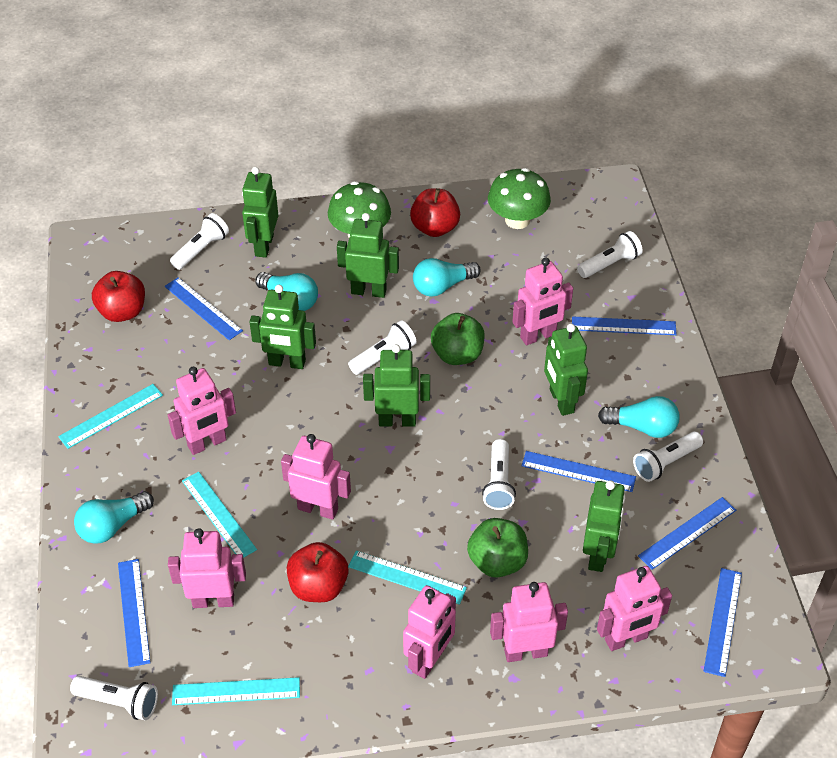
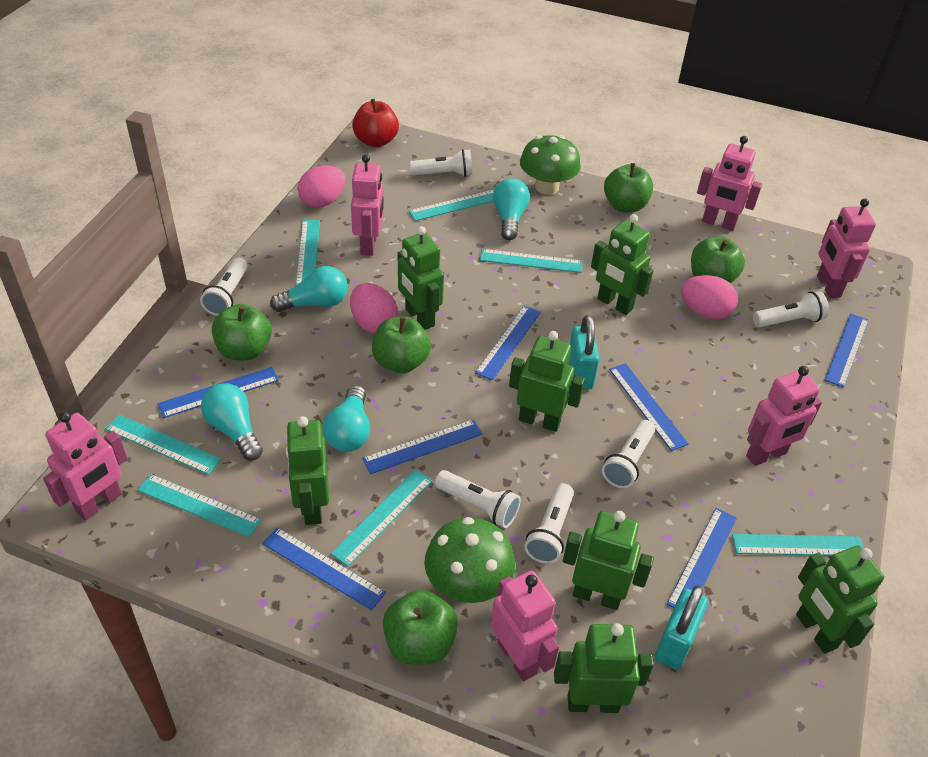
blue ruler: 6 -> 7
green apple: 2 -> 5
green robot: 6 -> 7
pink egg: 0 -> 3
pink robot: 7 -> 6
red apple: 3 -> 1
turquoise padlock: 0 -> 2
turquoise ruler: 4 -> 7

